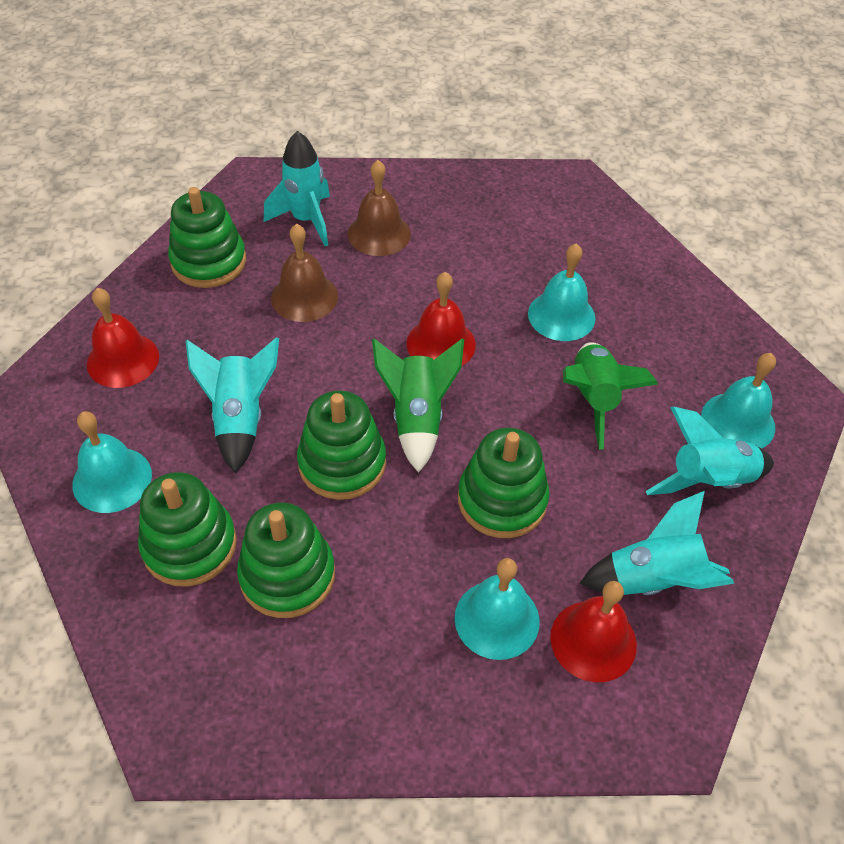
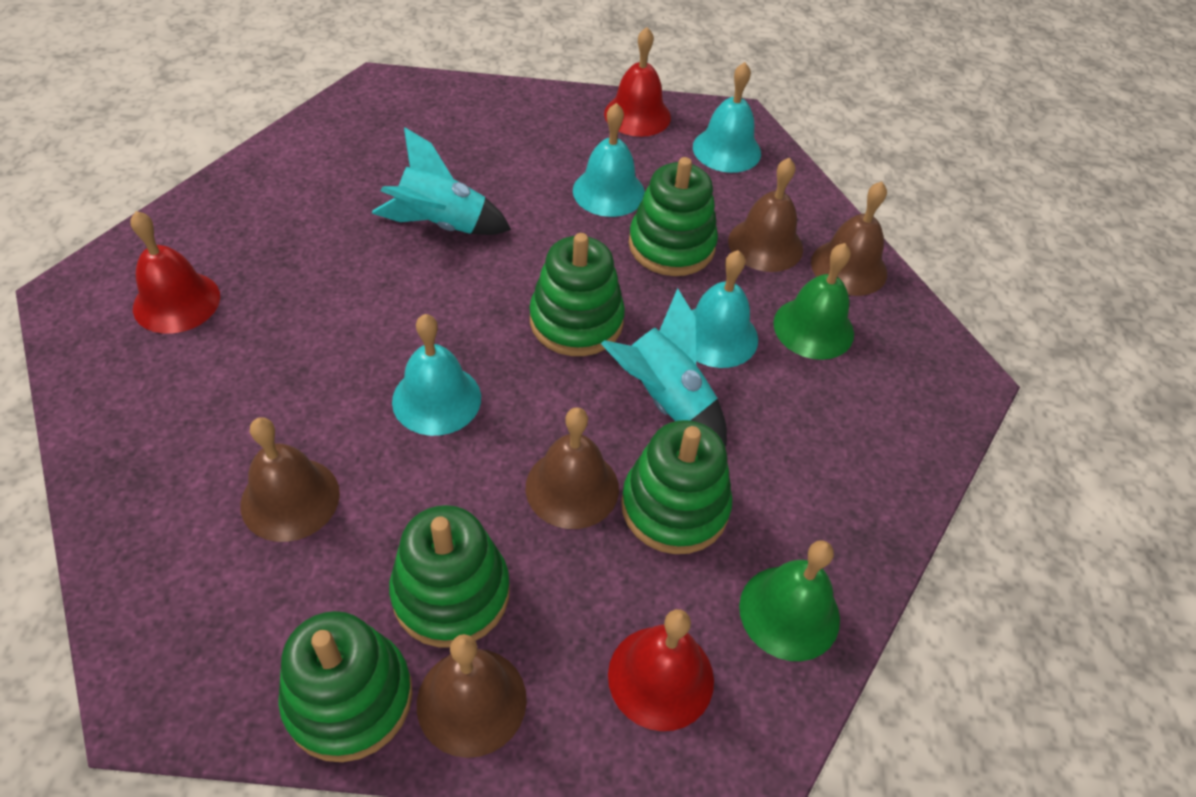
brown bell: 2 -> 5
green bell: 0 -> 2
green rocket: 2 -> 0
turquoise rocket: 4 -> 2

